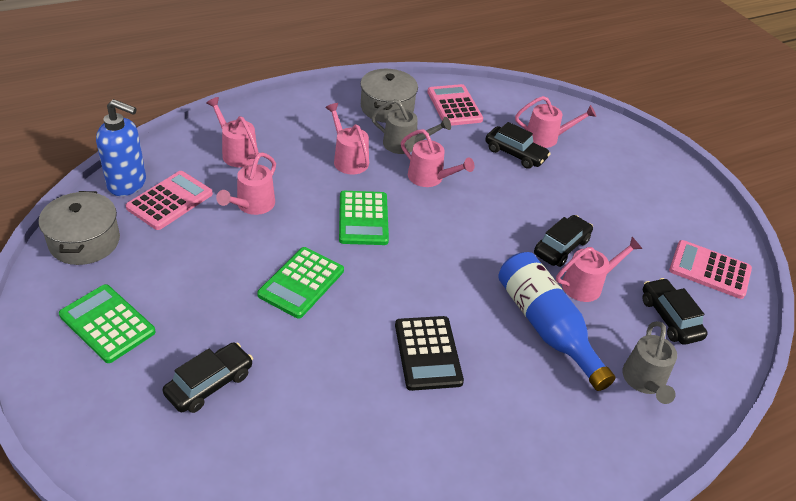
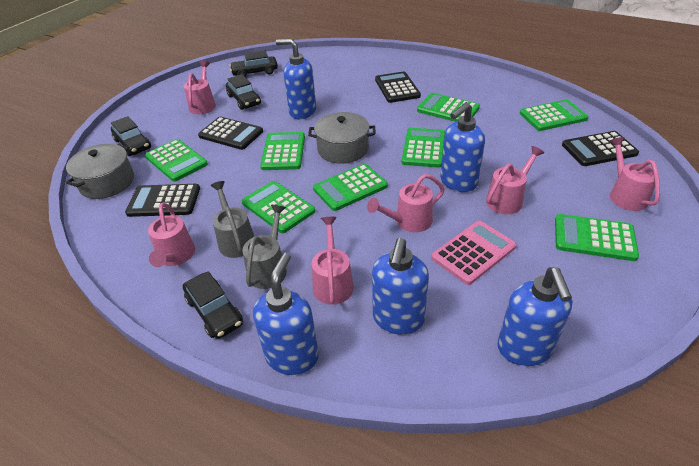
black calculator: 1 -> 4
blue bottle: 1 -> 0
blue soap dispenser: 1 -> 5
green calculator: 3 -> 8
pink calculator: 3 -> 1

